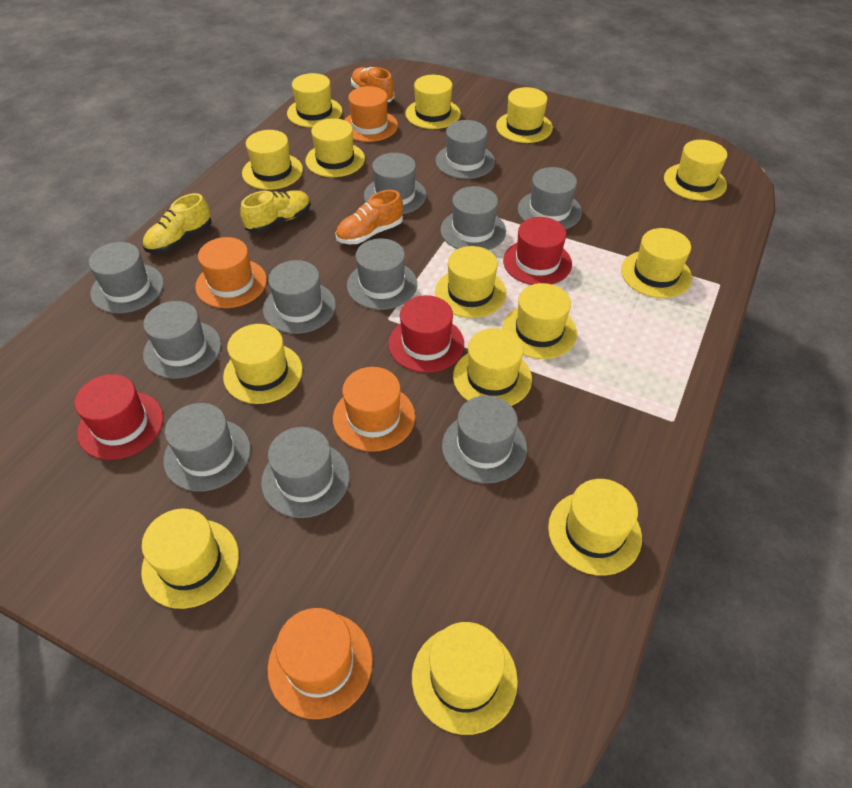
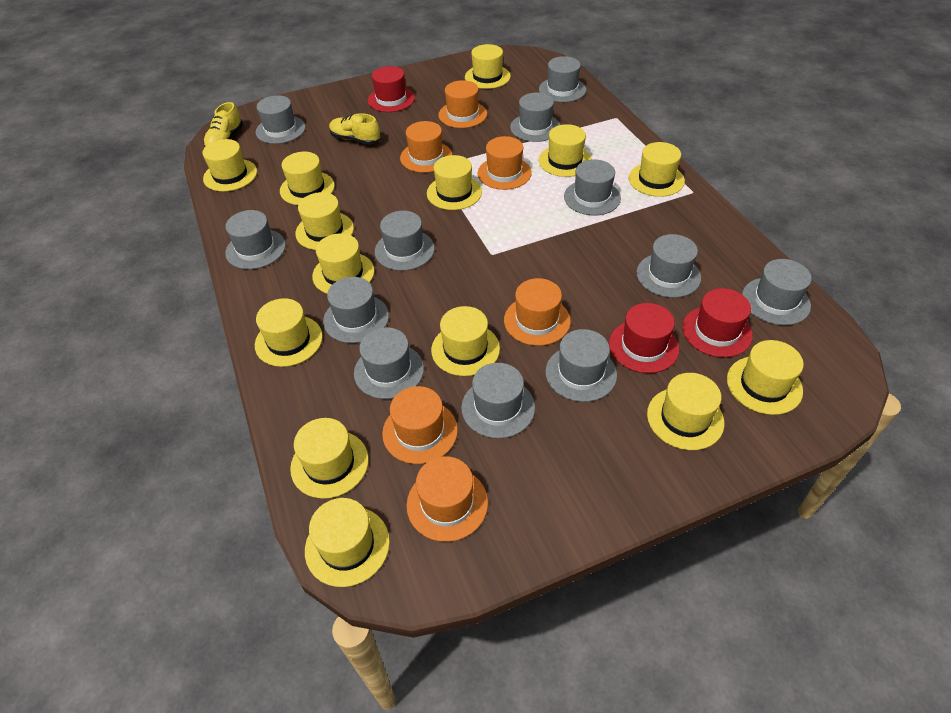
grey hat: 11 -> 12
orange hat: 4 -> 6
orange shoe: 2 -> 0

